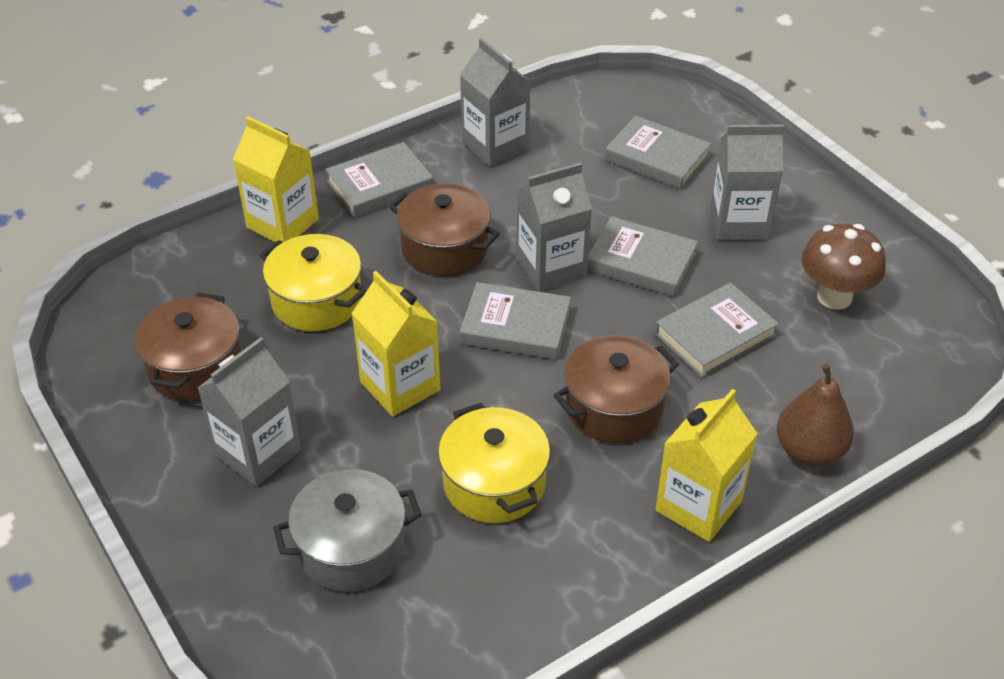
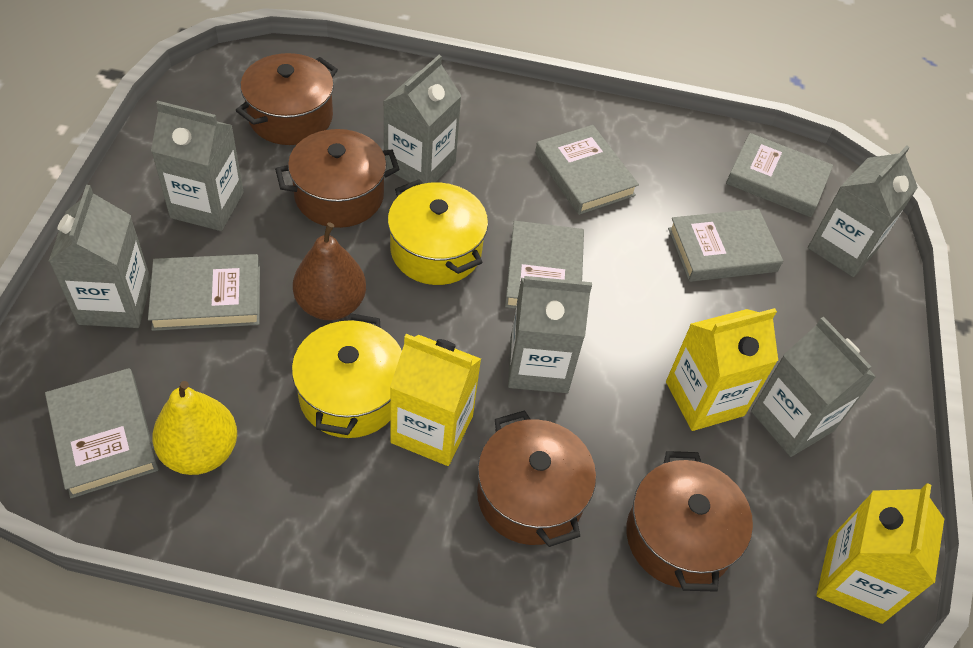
brown mushroom: 1 -> 0
brown pot: 3 -> 4
grey book: 5 -> 6
grey carton: 4 -> 6
grey pot: 1 -> 0
yellow pear: 0 -> 1

